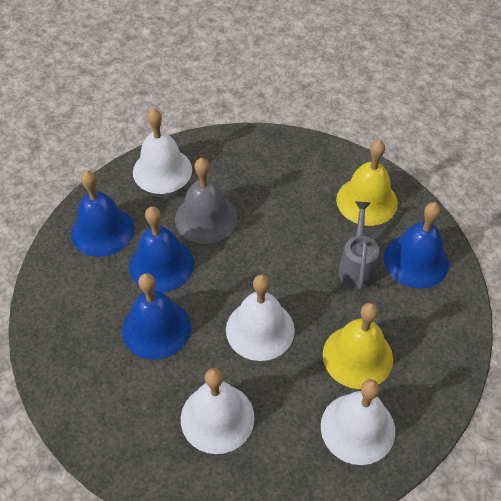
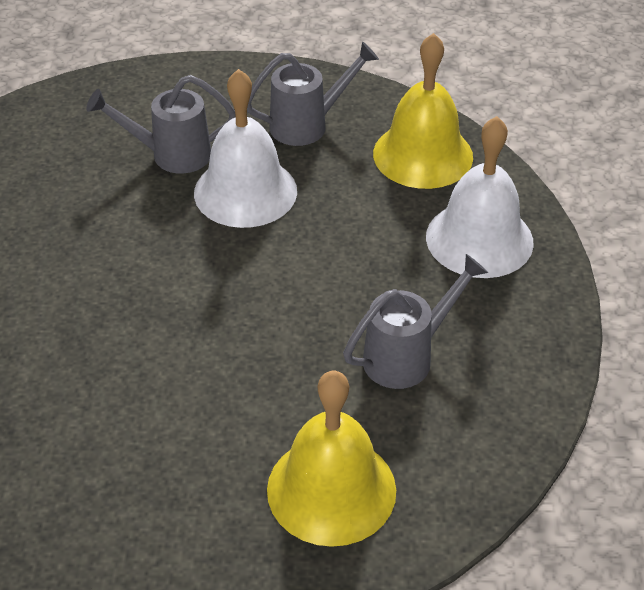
blue bell: 4 -> 0
grey bell: 1 -> 0
grey watering can: 1 -> 3
white bell: 4 -> 2

